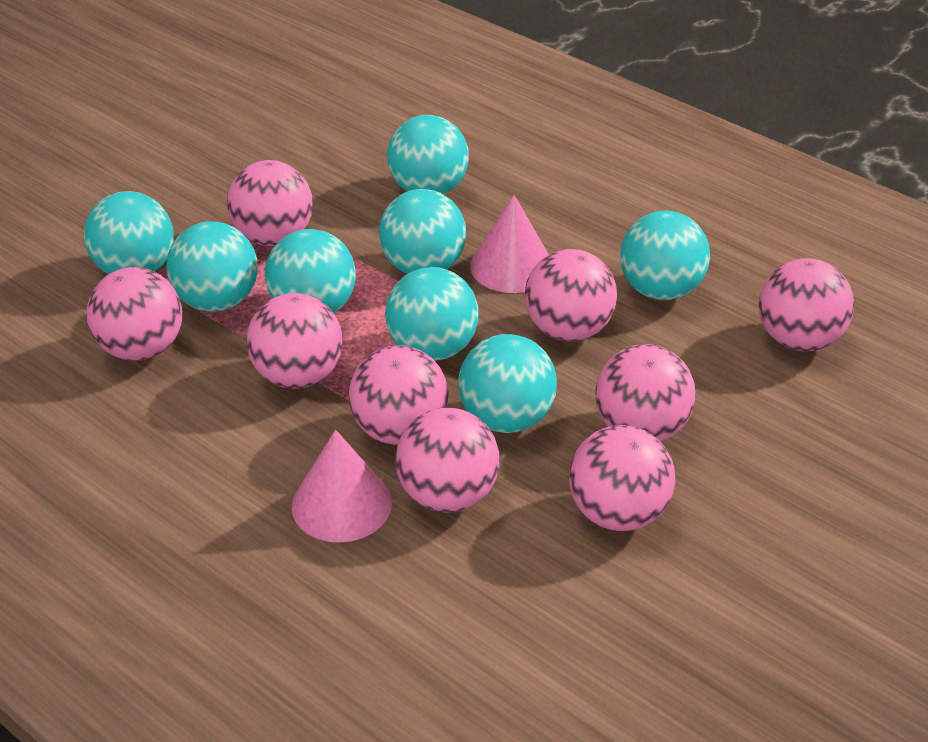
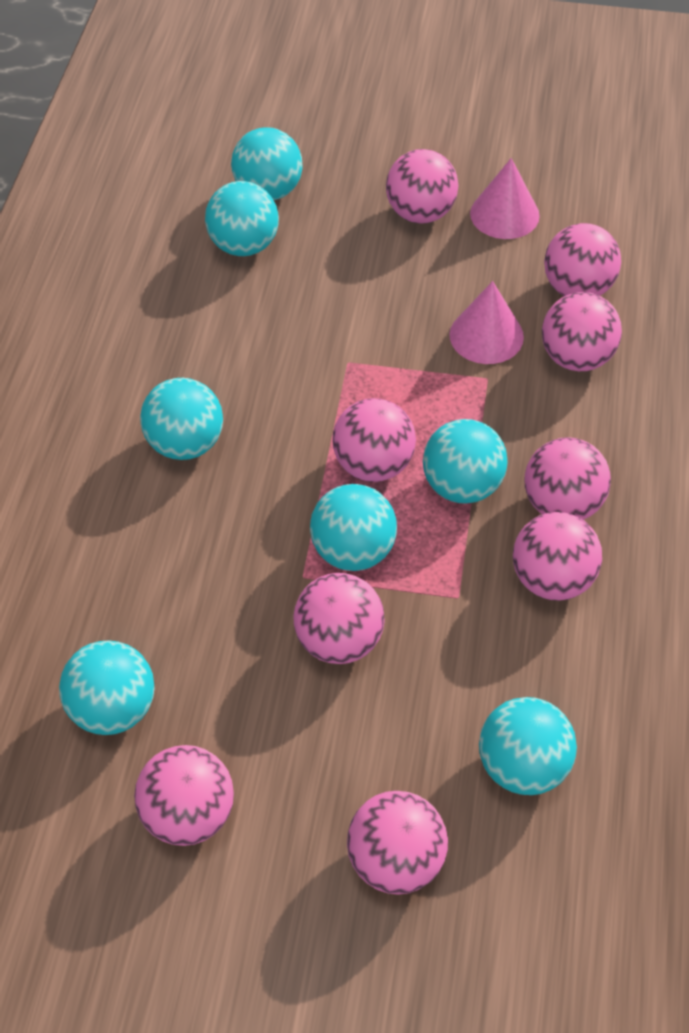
turquoise ball: 8 -> 7

